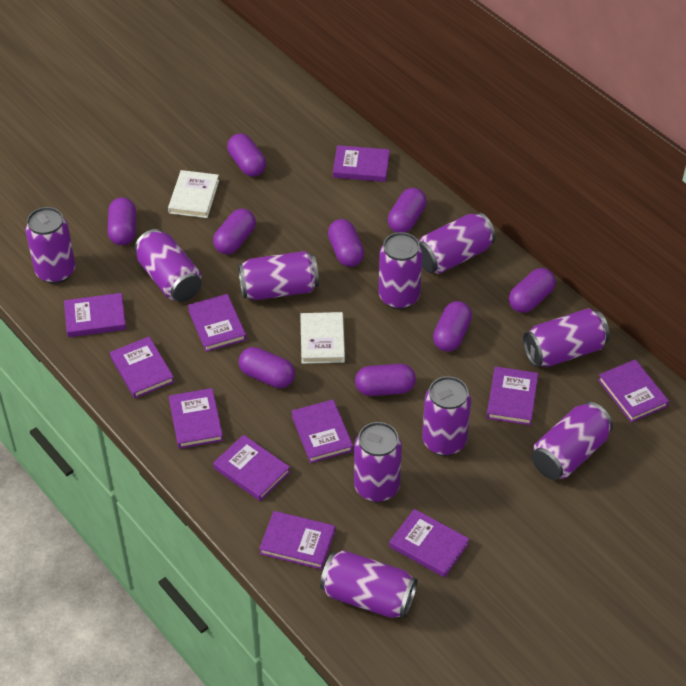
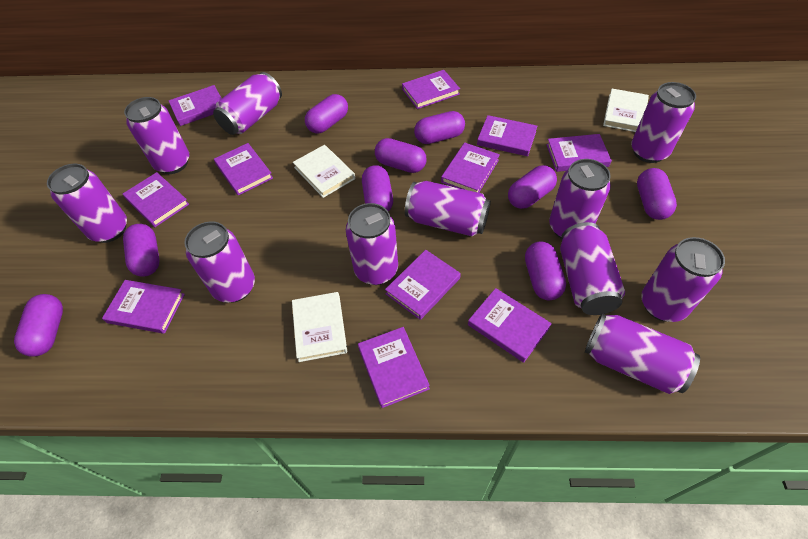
purple can: 10 -> 11
white book: 2 -> 3

